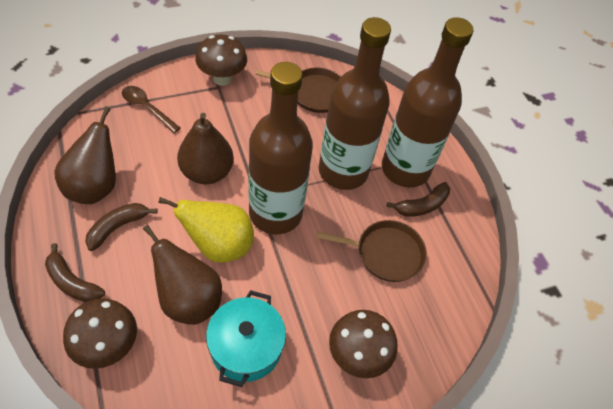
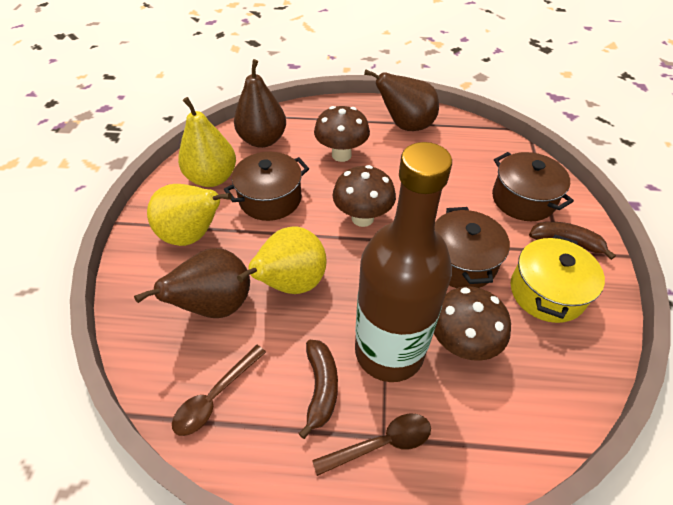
brown banana: 3 -> 2
brown bottle: 3 -> 1
brown pan: 2 -> 0
brown pot: 0 -> 3
brown spoon: 1 -> 2
turquoise pot: 1 -> 0
yellow pear: 1 -> 3
yellow pot: 0 -> 1

